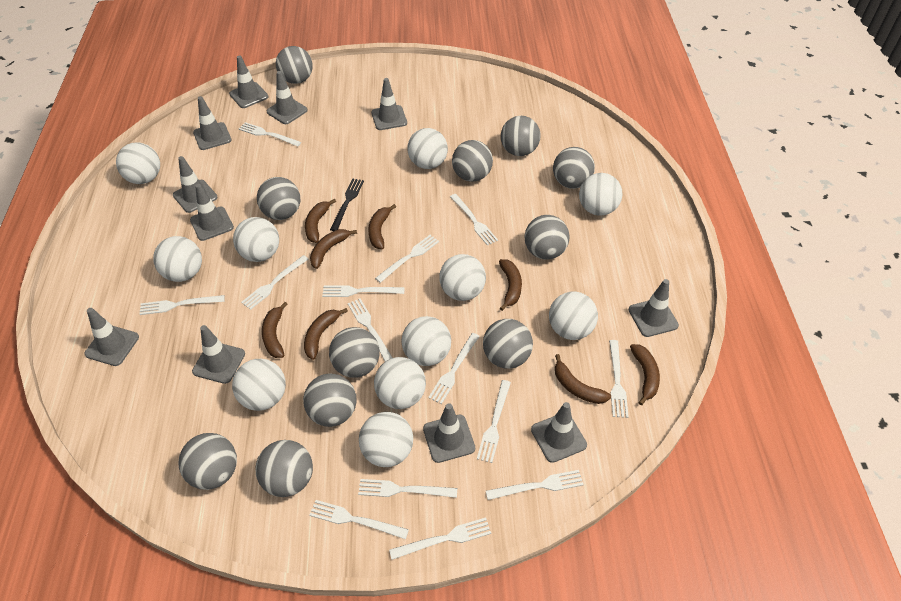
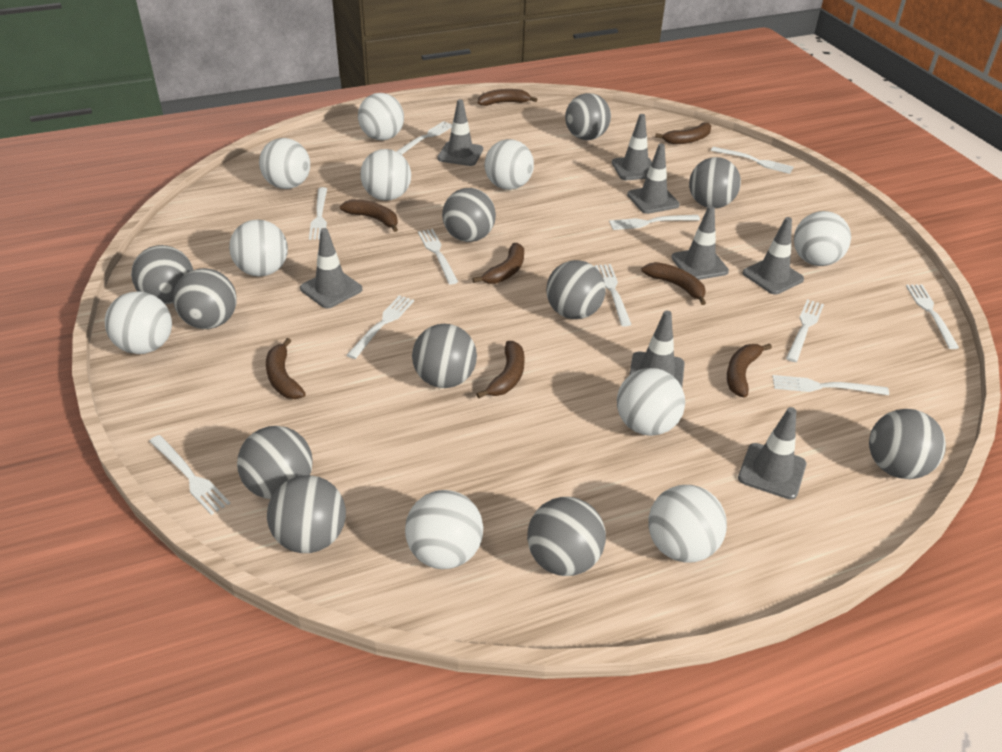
black fork: 1 -> 0
grey traffic cone: 11 -> 8
white ball: 11 -> 10
white fork: 14 -> 11

